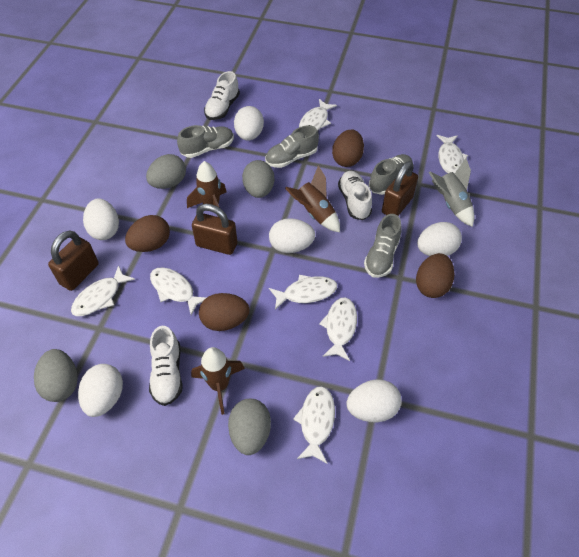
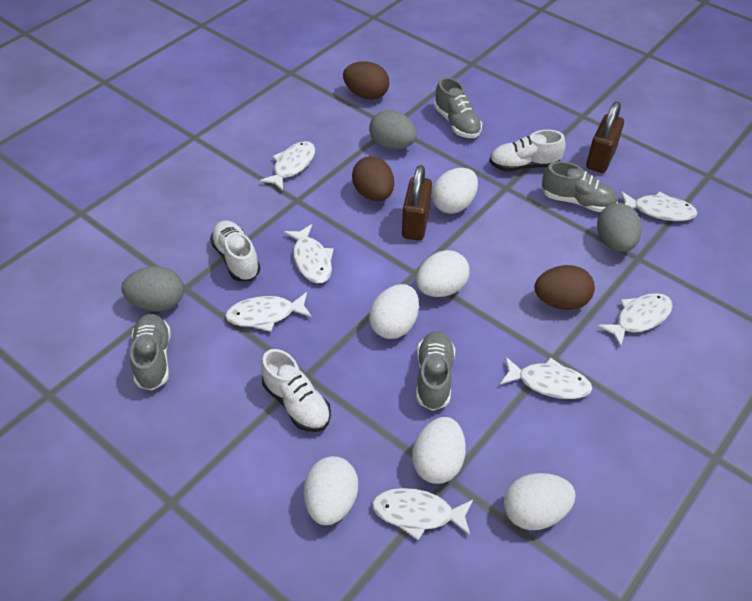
brown egg: 4 -> 3
brown padlock: 3 -> 2
brown rocket: 3 -> 0
grey egg: 4 -> 3
grey rocket: 1 -> 0

